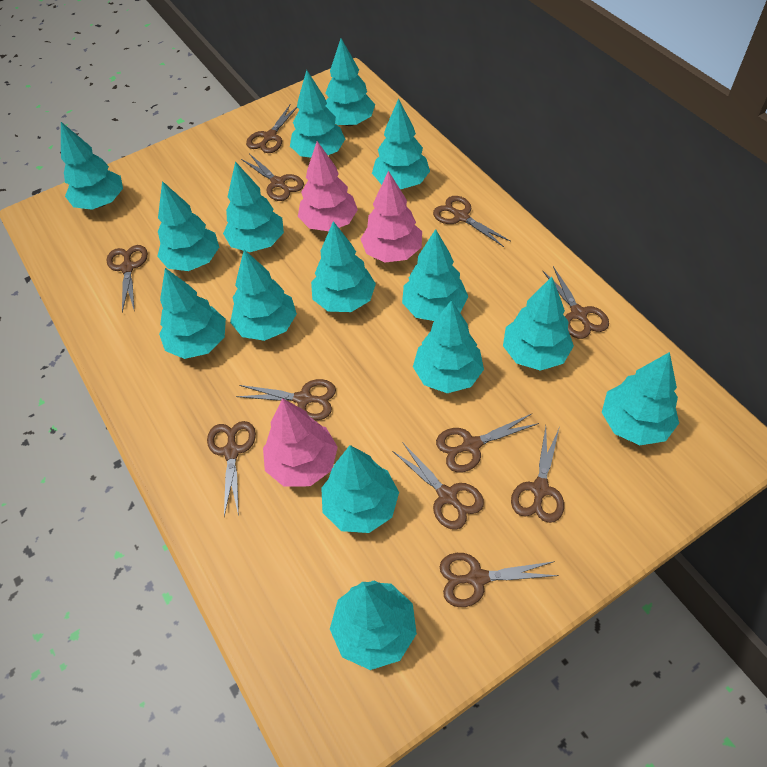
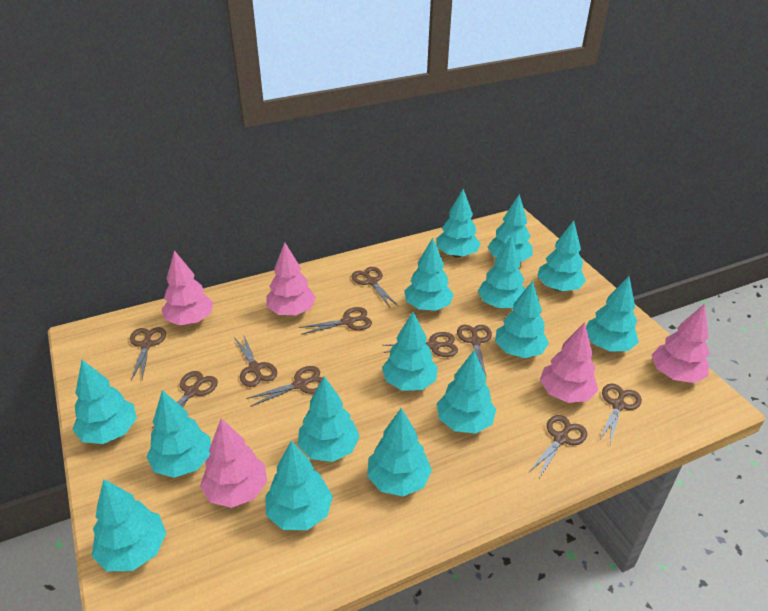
brown scissors: 11 -> 10
pink tree: 3 -> 5

